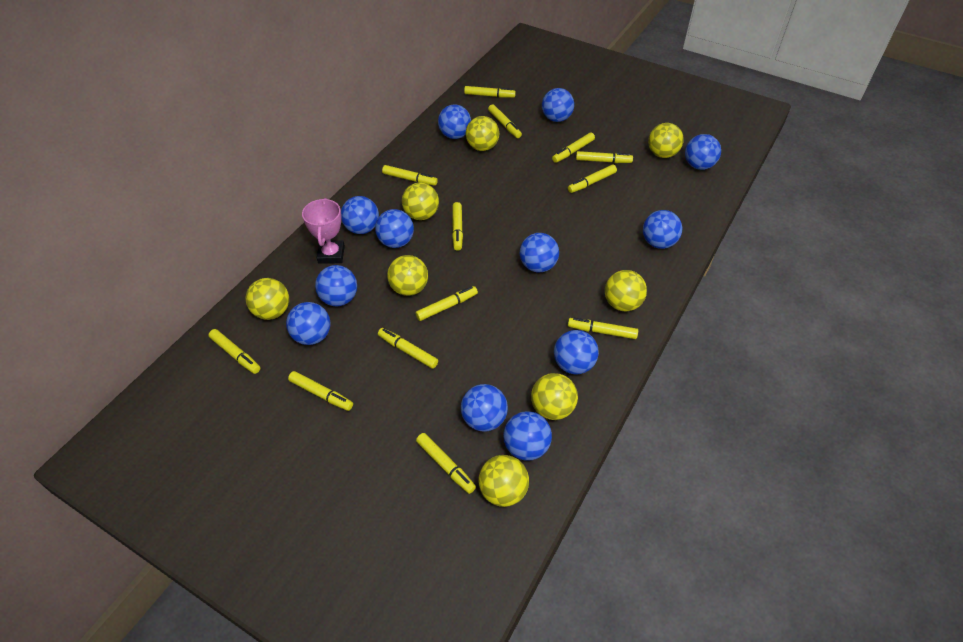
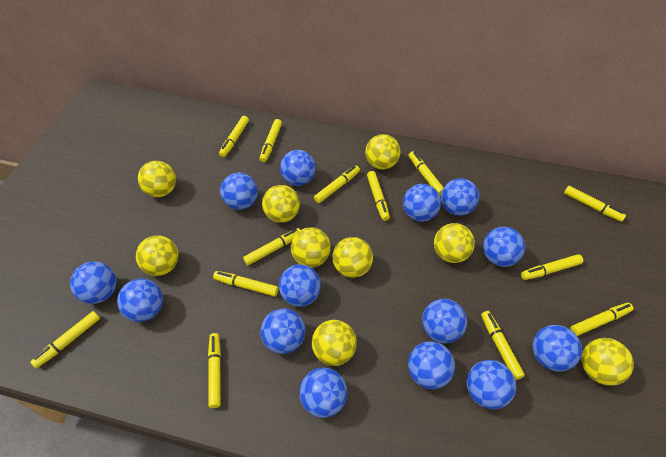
blue ball: 12 -> 14
pink trophy: 1 -> 0
yellow ball: 8 -> 9

